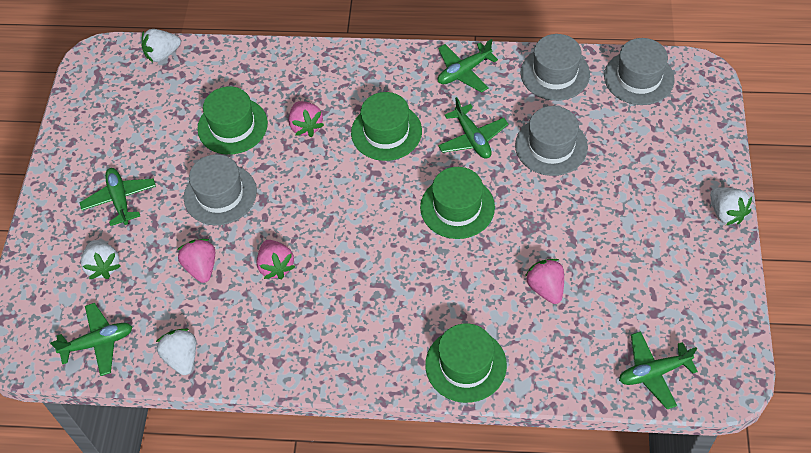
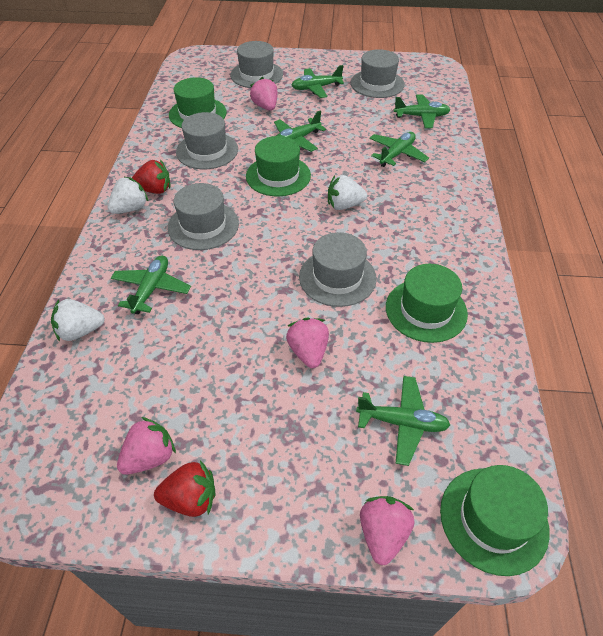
green plane: 5 -> 6
grey hat: 4 -> 5
red strawberry: 0 -> 2
white strawberry: 4 -> 3

